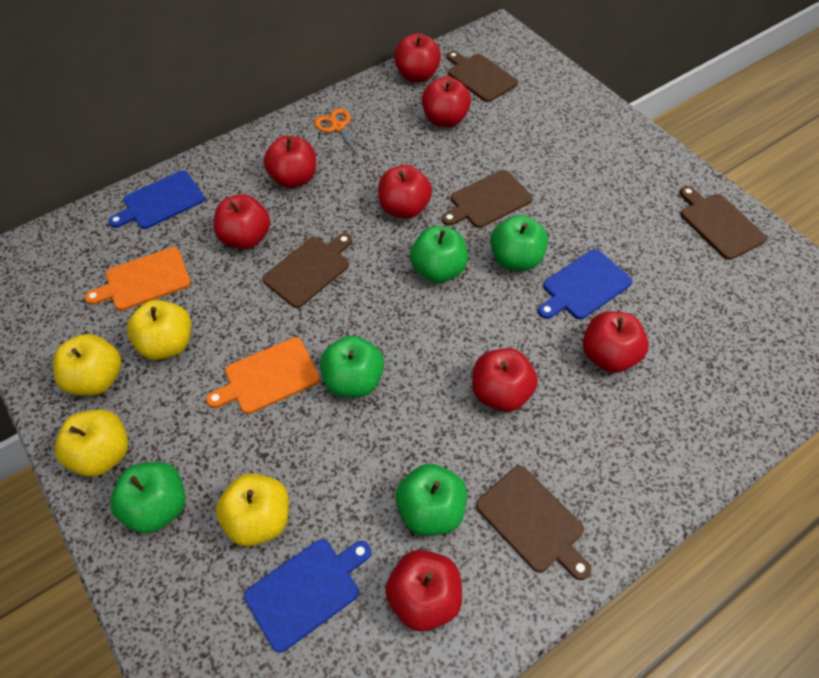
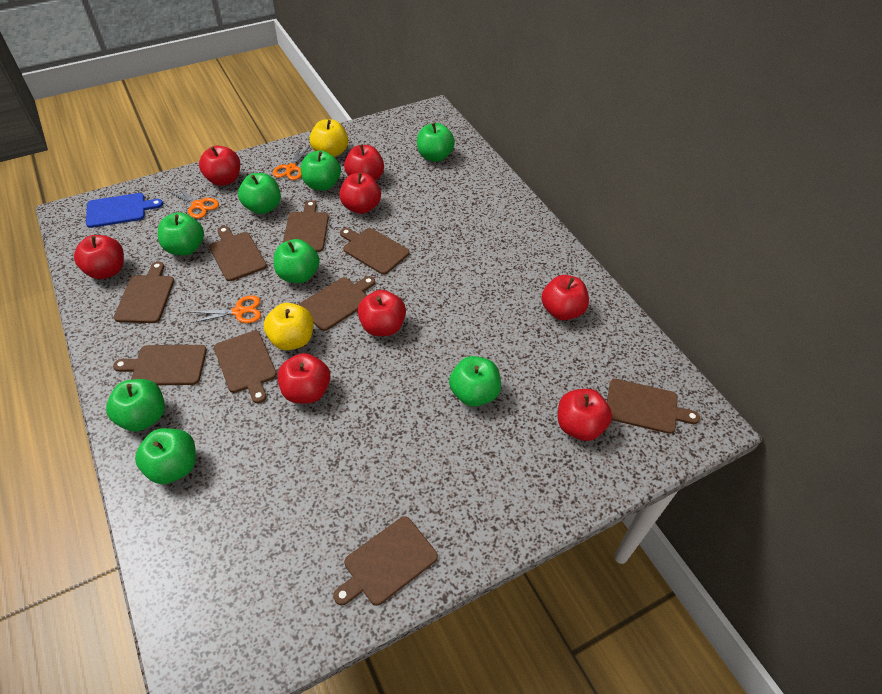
blue cutting board: 3 -> 1
brown cutting board: 5 -> 9
green apple: 5 -> 8
orange cutting board: 2 -> 0
orange scissors: 1 -> 3
yellow apple: 4 -> 2

